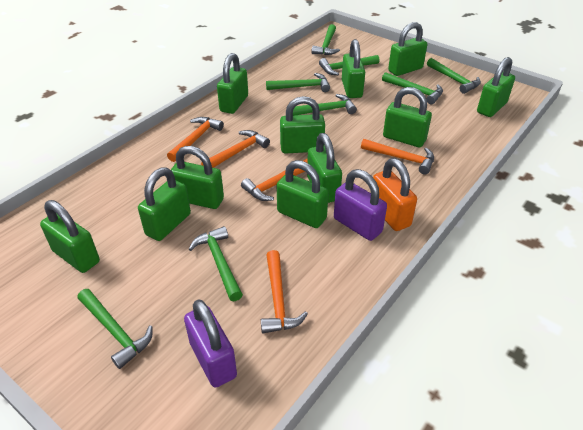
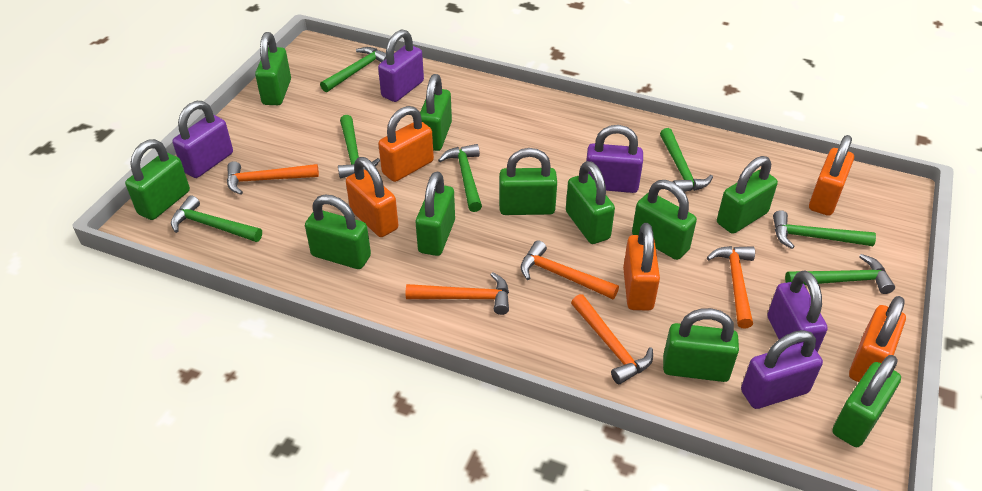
green hammer: 8 -> 7
orange padlock: 1 -> 5
purple padlock: 2 -> 5

